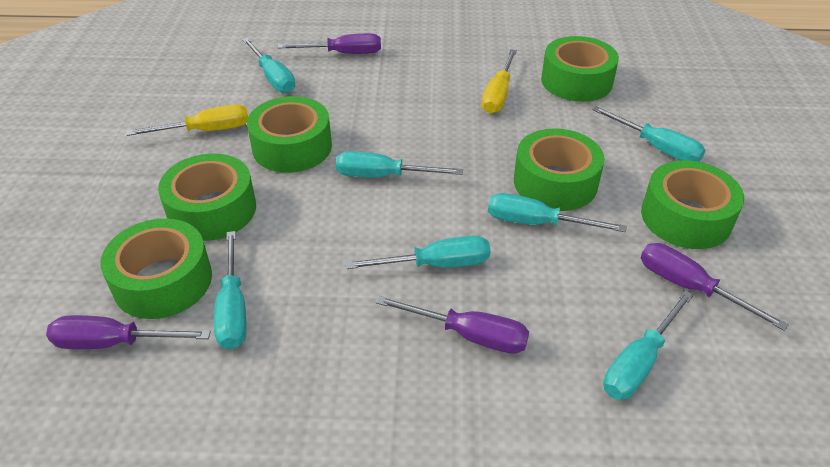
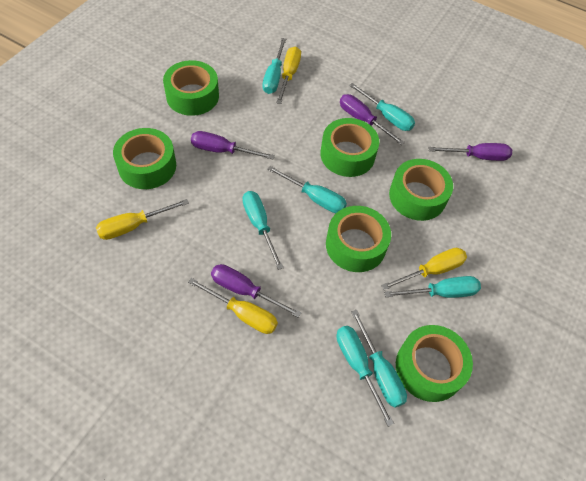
yellow screwdriver: 2 -> 4

